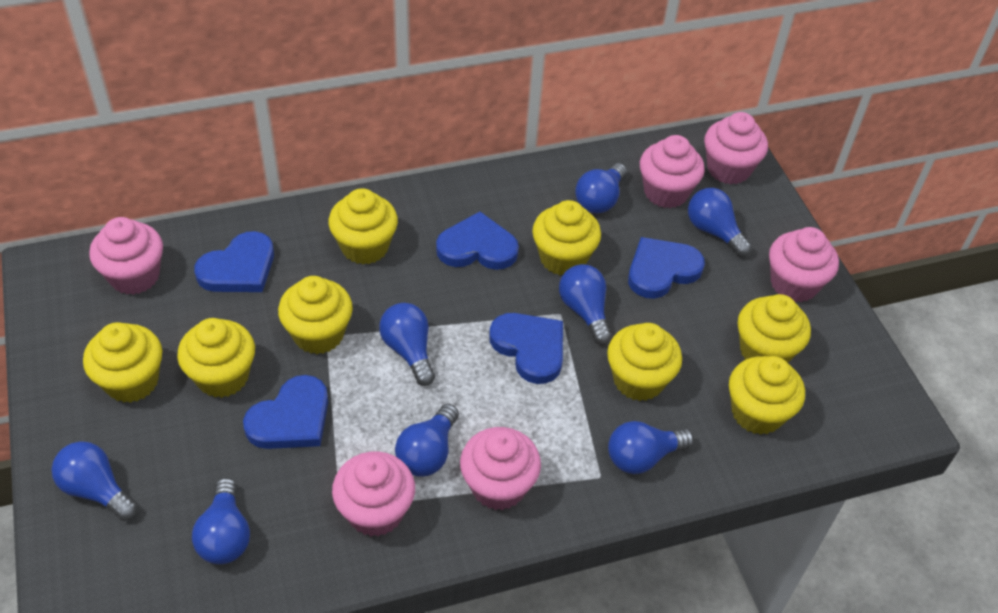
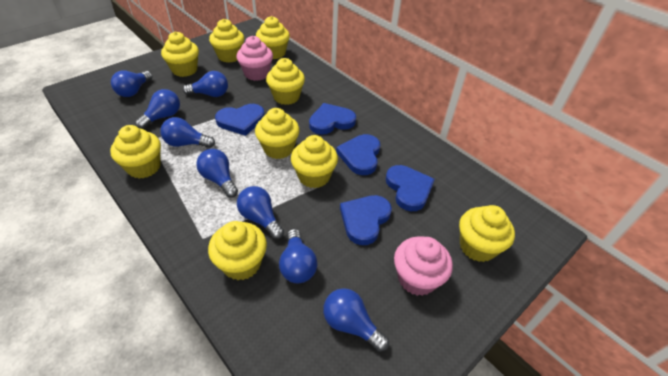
pink cupcake: 6 -> 2
yellow cupcake: 8 -> 9

